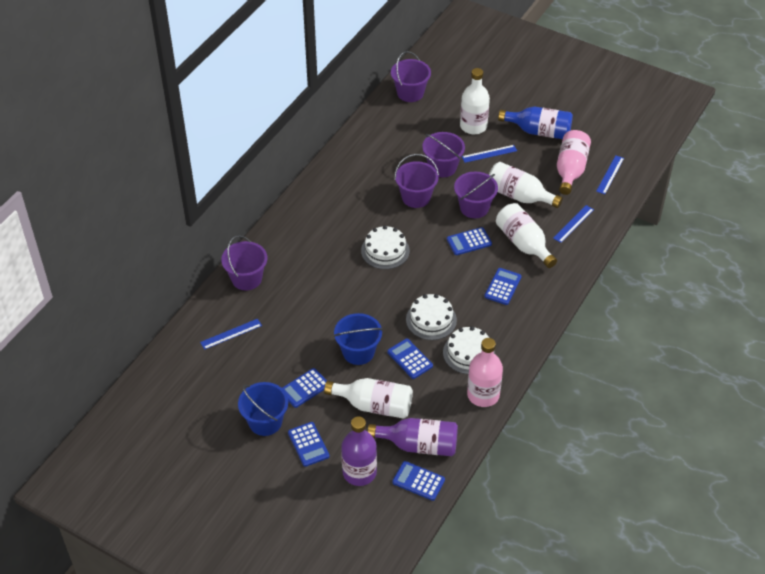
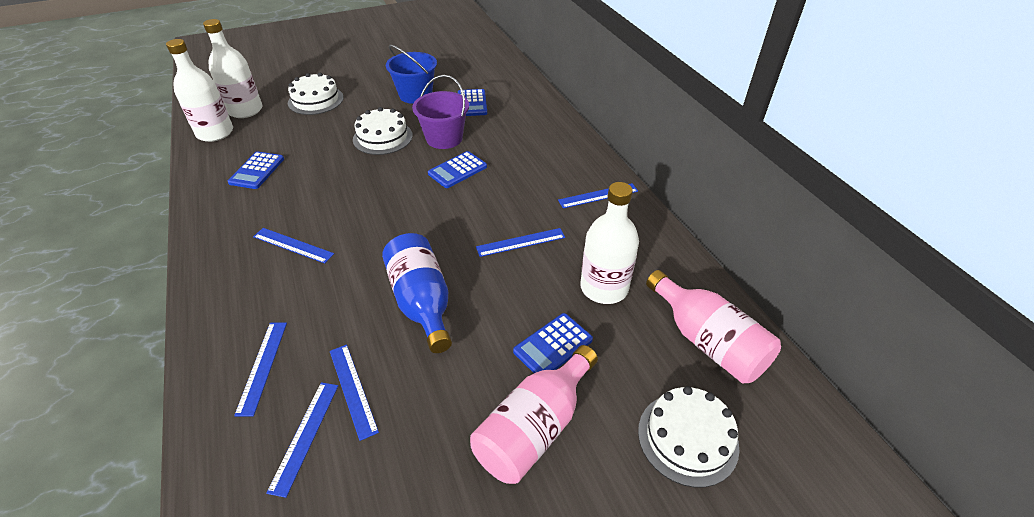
blue bucket: 2 -> 1
blue calculator: 6 -> 4
blue ruler: 4 -> 6
purple bottle: 2 -> 0
purple bucket: 5 -> 1
white bottle: 4 -> 3

